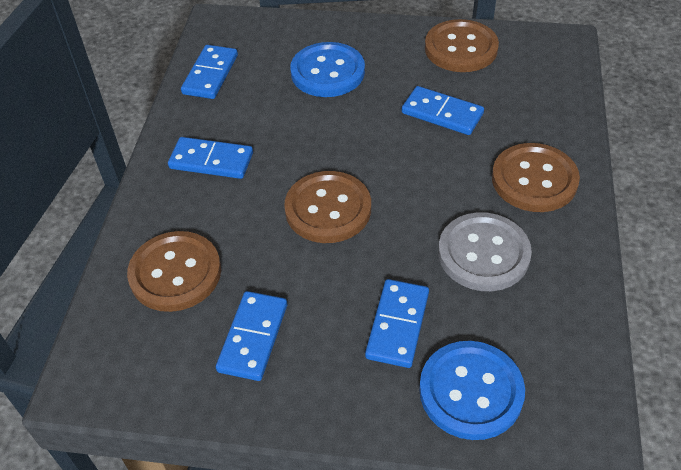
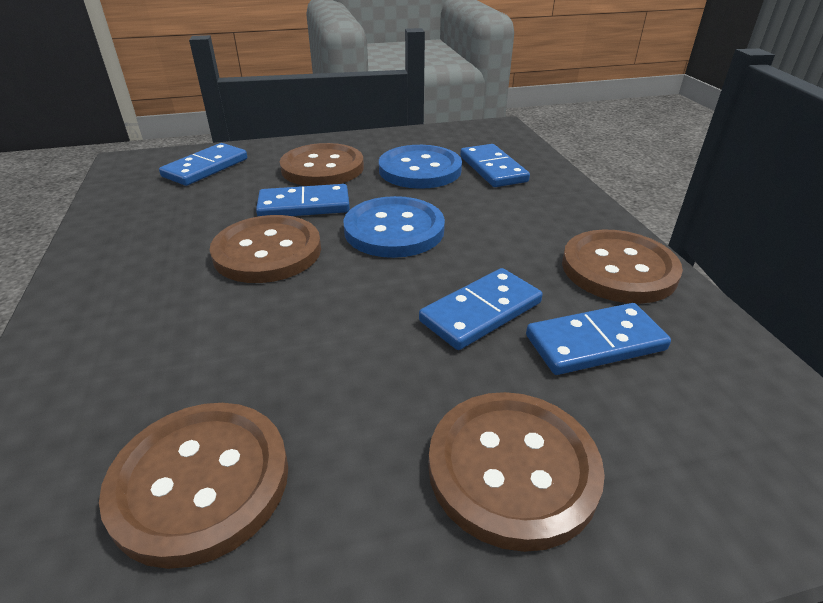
brown button: 4 -> 5
grey button: 1 -> 0

